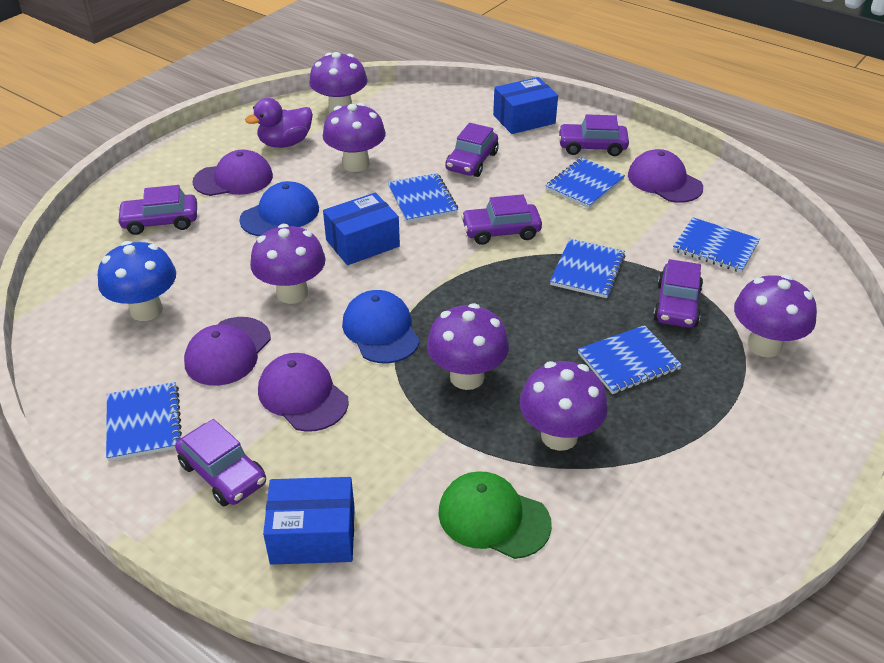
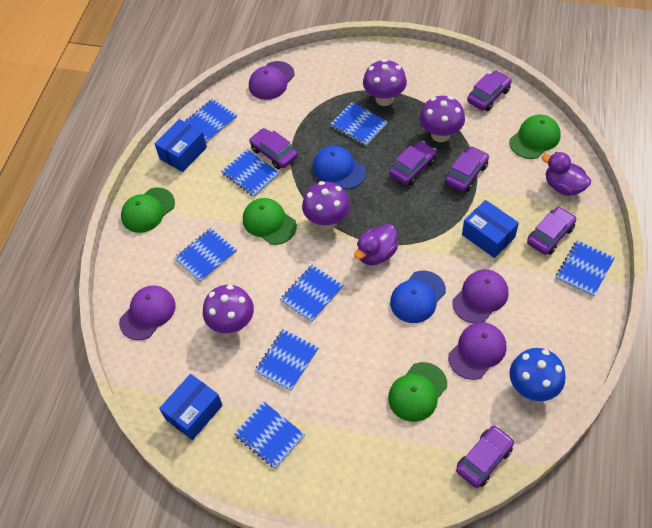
blue notebook: 6 -> 8
green cap: 1 -> 4
purple duck: 1 -> 2
purple mushroom: 6 -> 4

